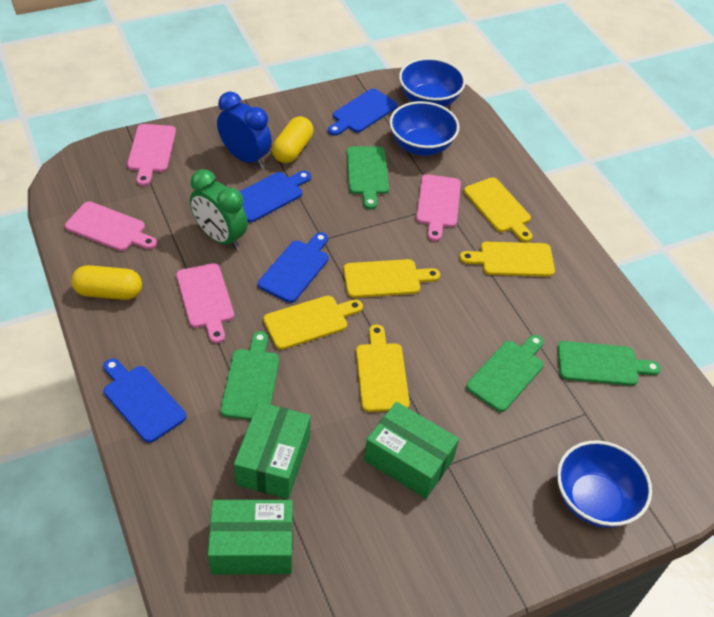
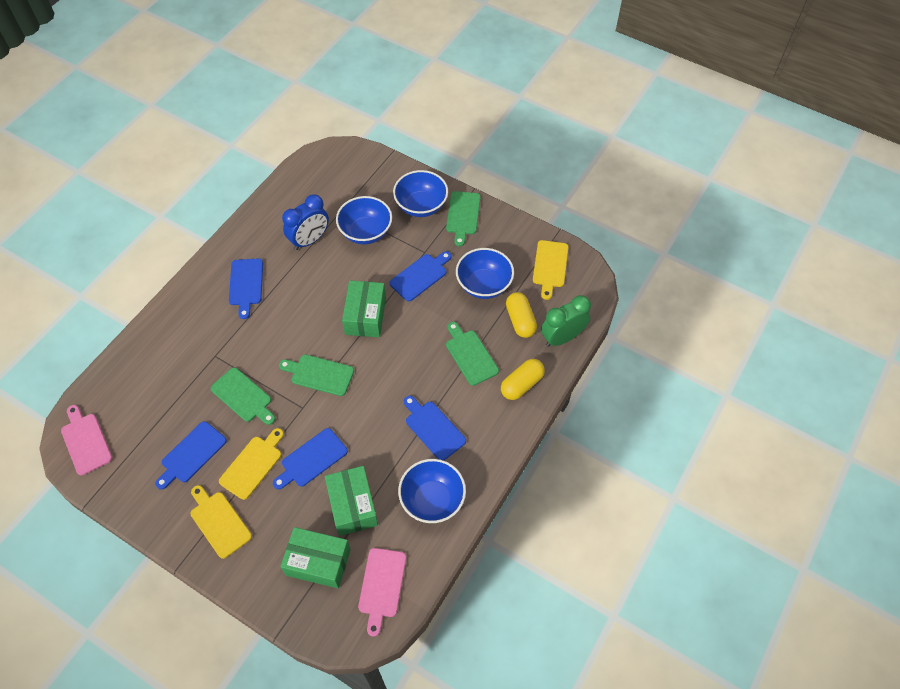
blue bowl: 3 -> 4
blue cutting board: 4 -> 5
pink cutting board: 4 -> 2
yellow cutting board: 5 -> 3

